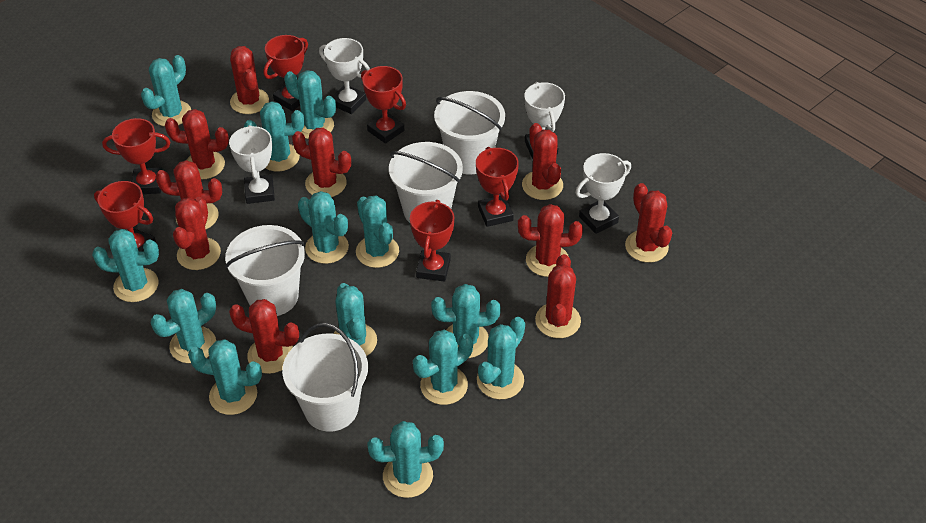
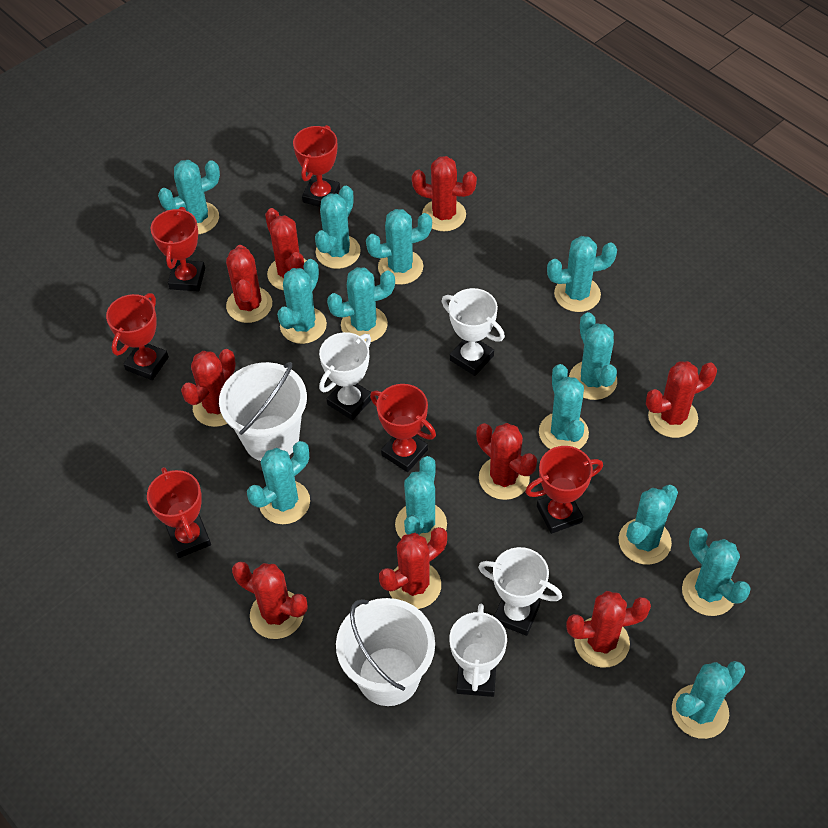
red cactus: 10 -> 9
white bucket: 4 -> 2

